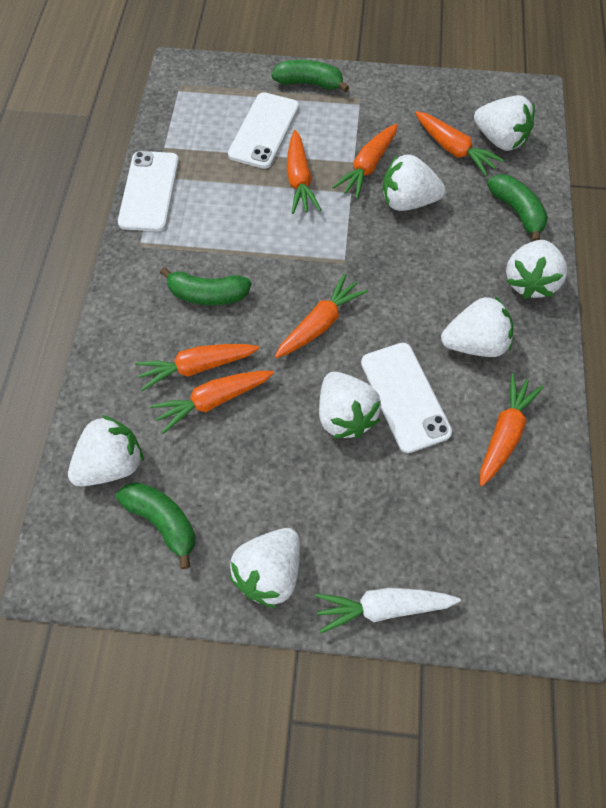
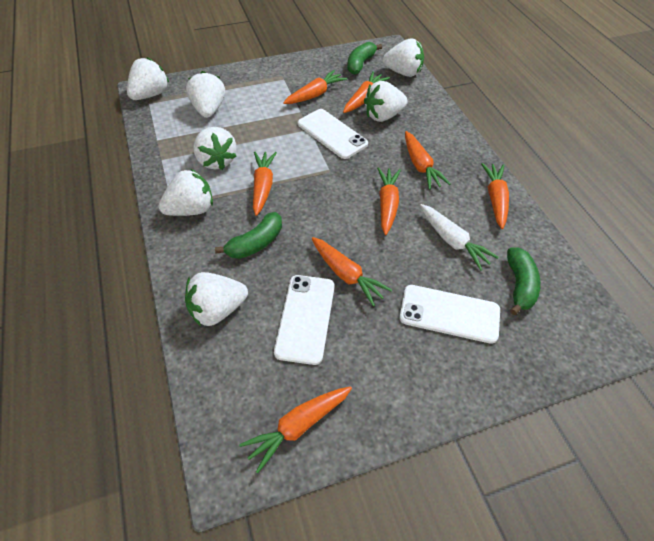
green banana: 4 -> 3
orange carrot: 7 -> 8

